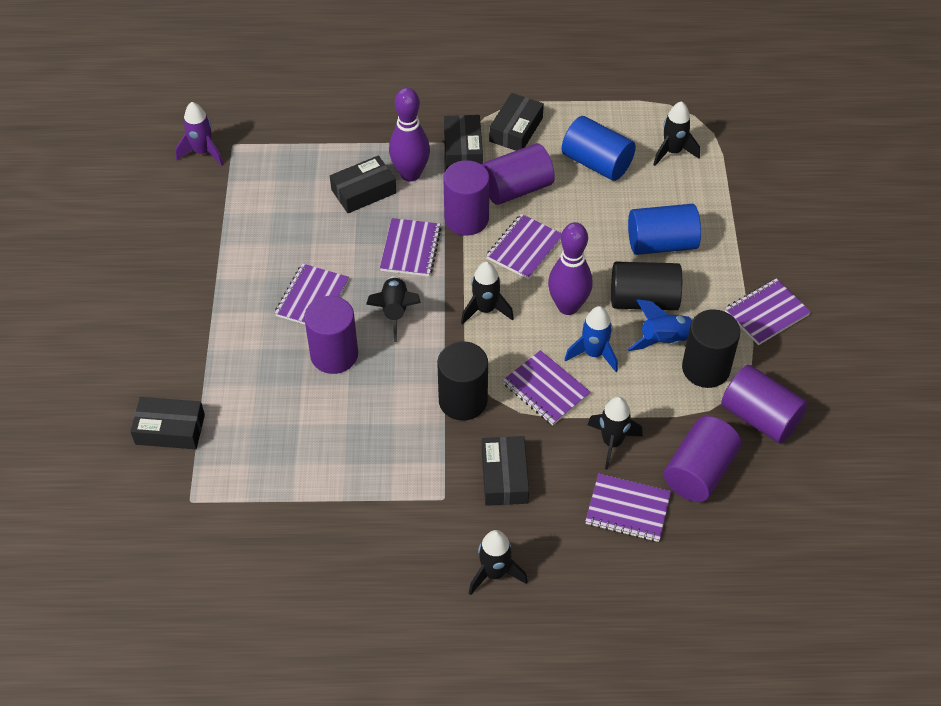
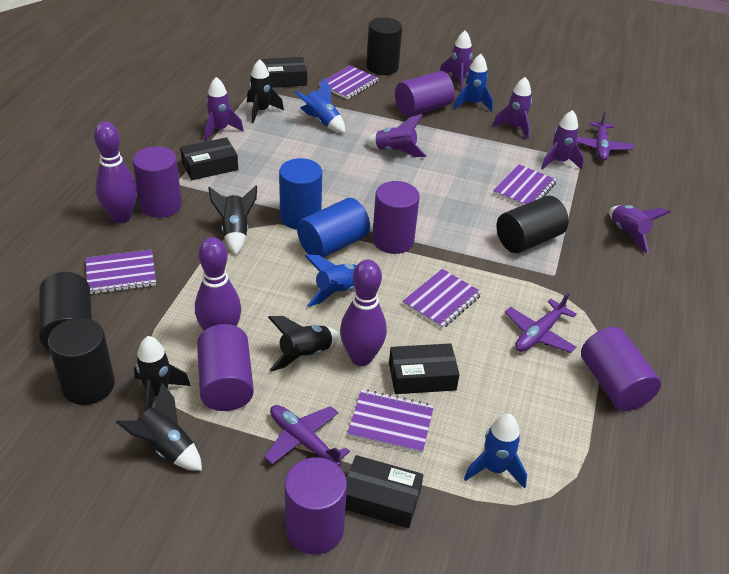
black box: 5 -> 4
black cylinder: 3 -> 4
blue rocket: 2 -> 4
purple bowling pin: 2 -> 3
purple cylinder: 5 -> 6
purple notebook: 6 -> 5
purple plane: 0 -> 3
purple rocket: 1 -> 6

